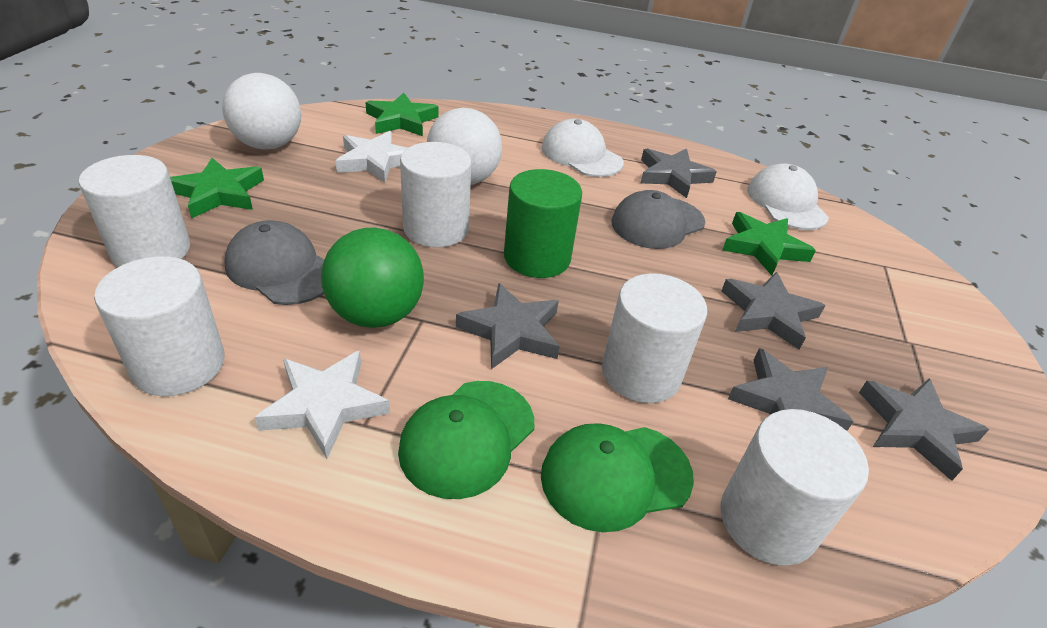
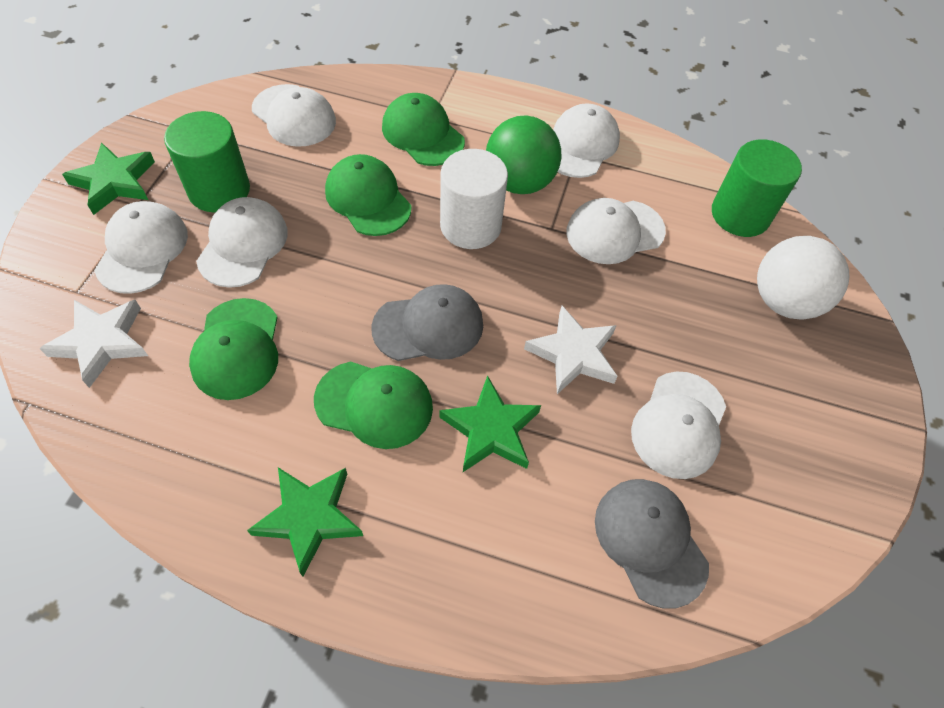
green cap: 2 -> 4
green cylinder: 1 -> 2
grey star: 5 -> 0
white ball: 2 -> 1
white cap: 2 -> 6
white cylinder: 5 -> 1

